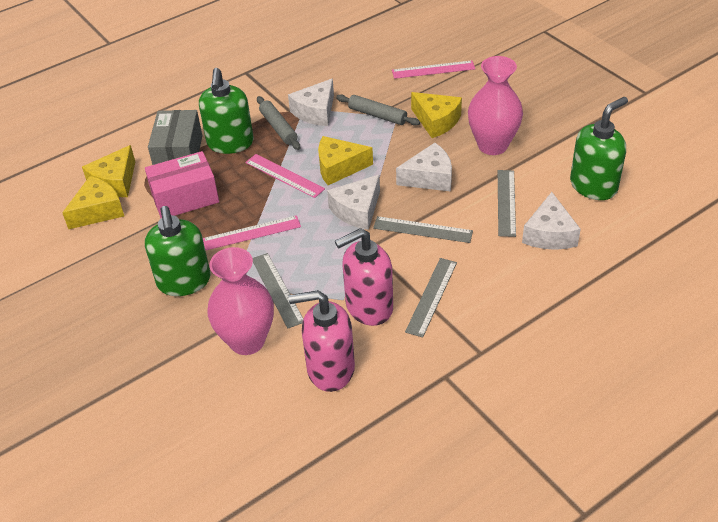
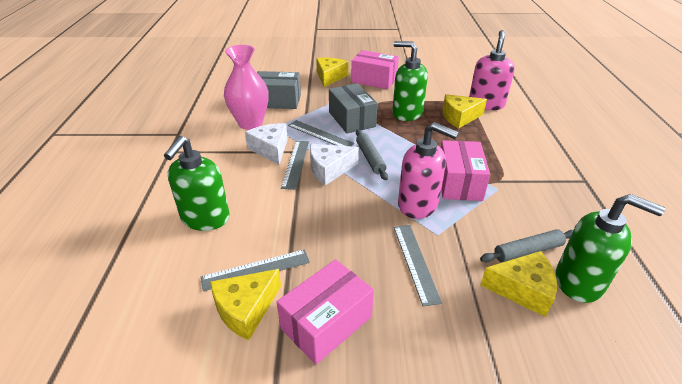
grey box: 1 -> 2
pink box: 1 -> 3
pink ruler: 3 -> 0
pink vase: 2 -> 1
white cheese: 4 -> 2

